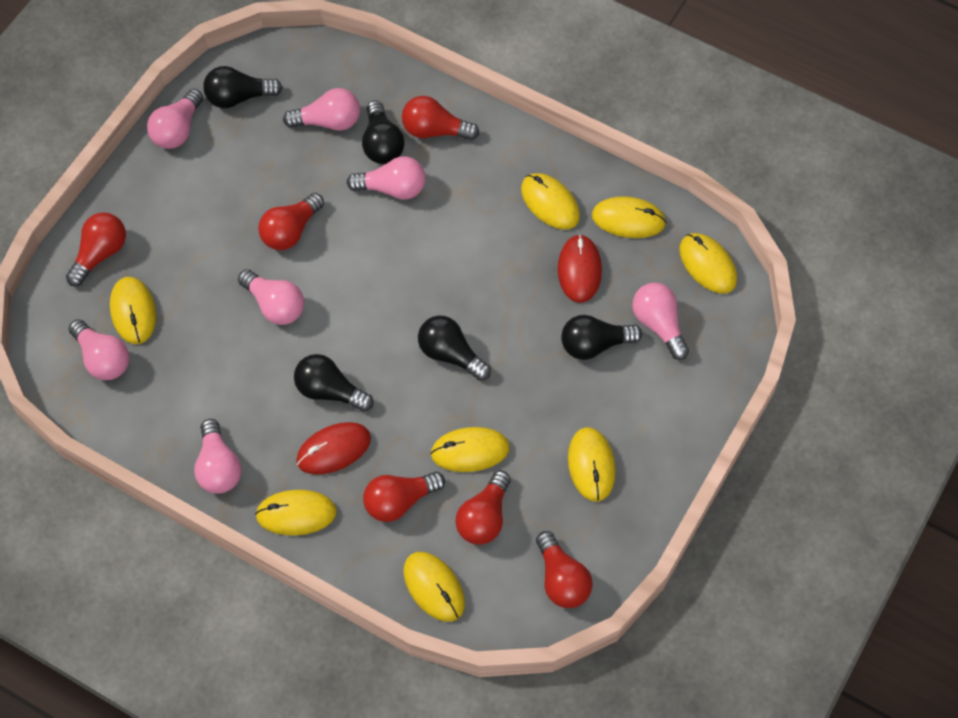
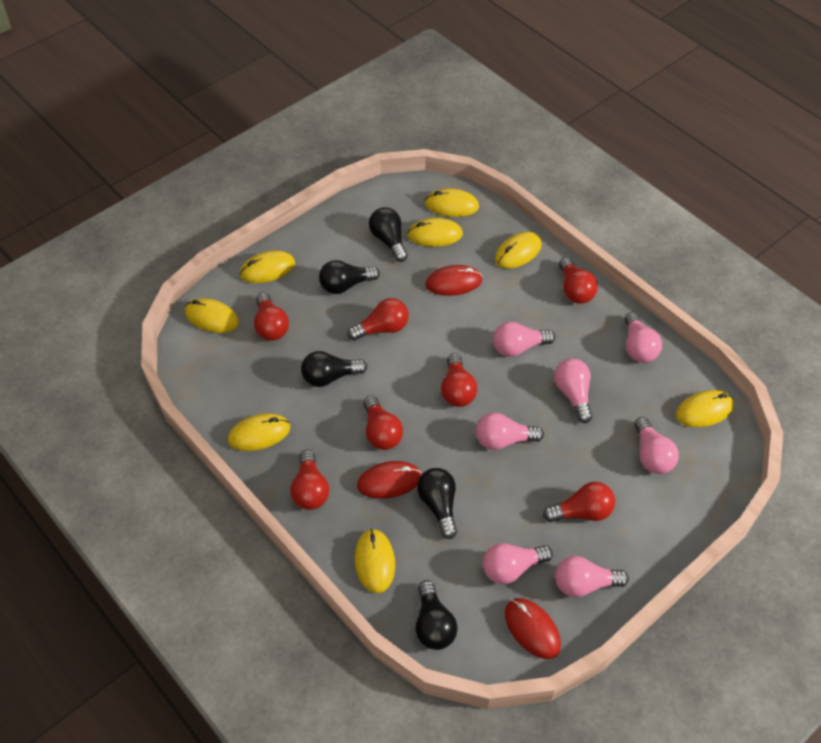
red light bulb: 6 -> 7
red mouse: 2 -> 3

